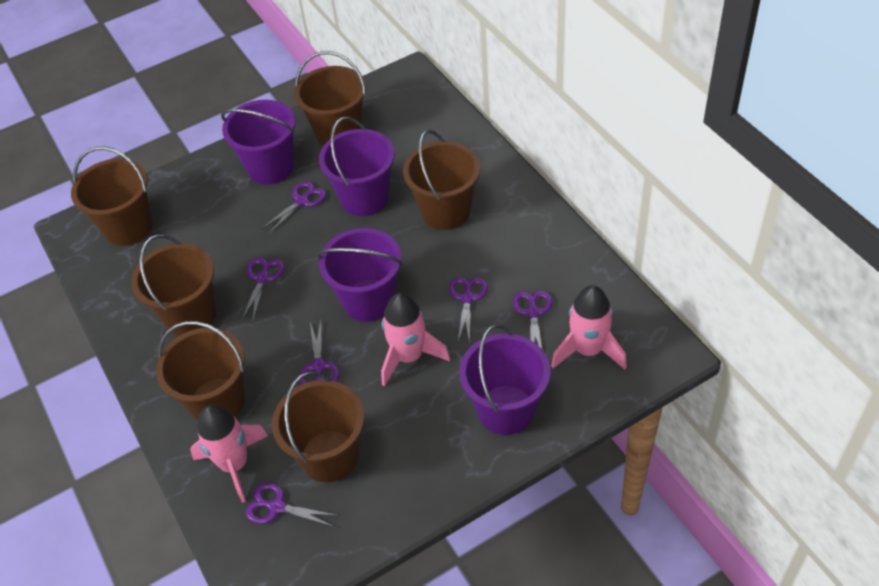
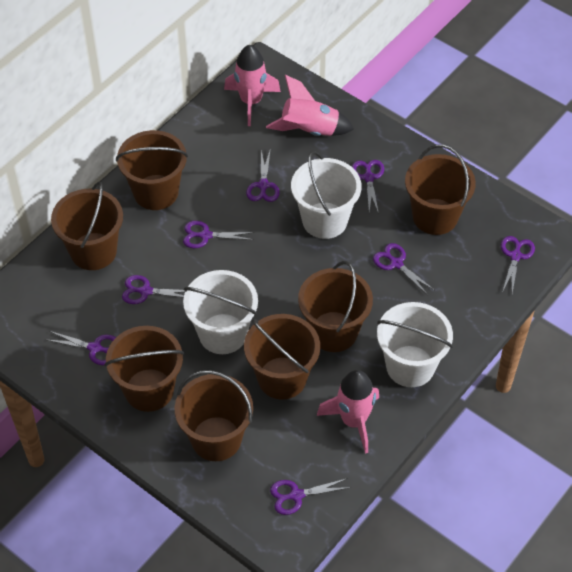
brown bucket: 6 -> 7
purple bucket: 4 -> 0
purple scissors: 6 -> 8
white bucket: 0 -> 3

